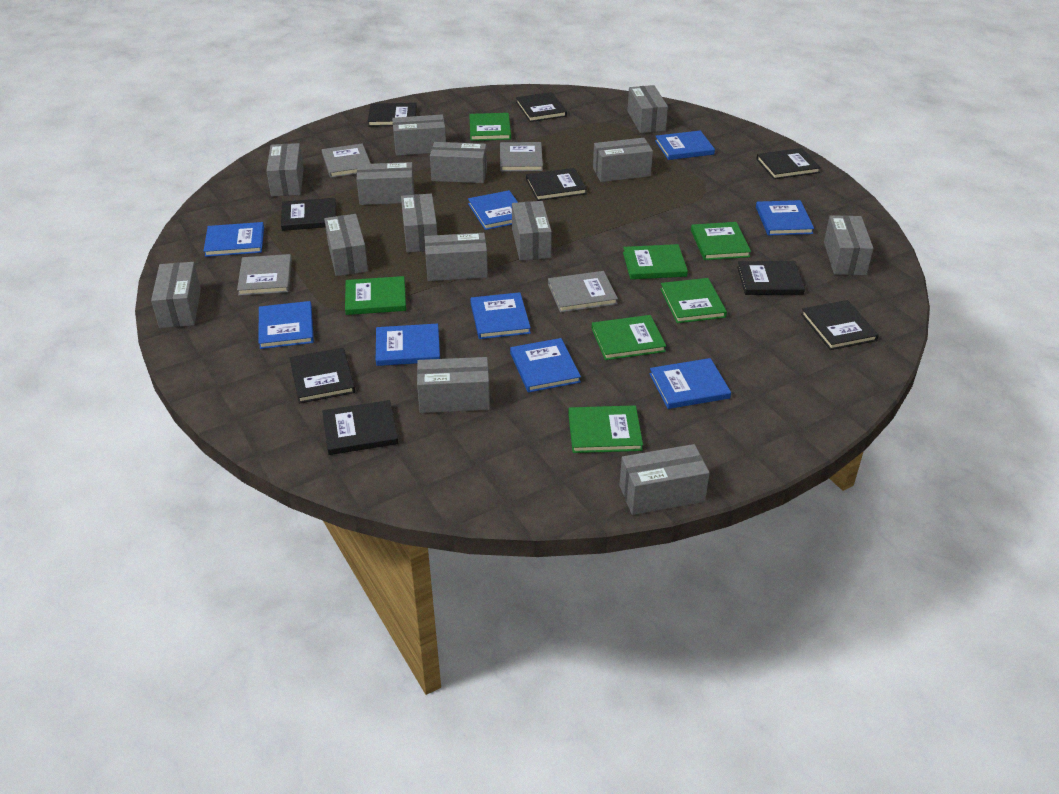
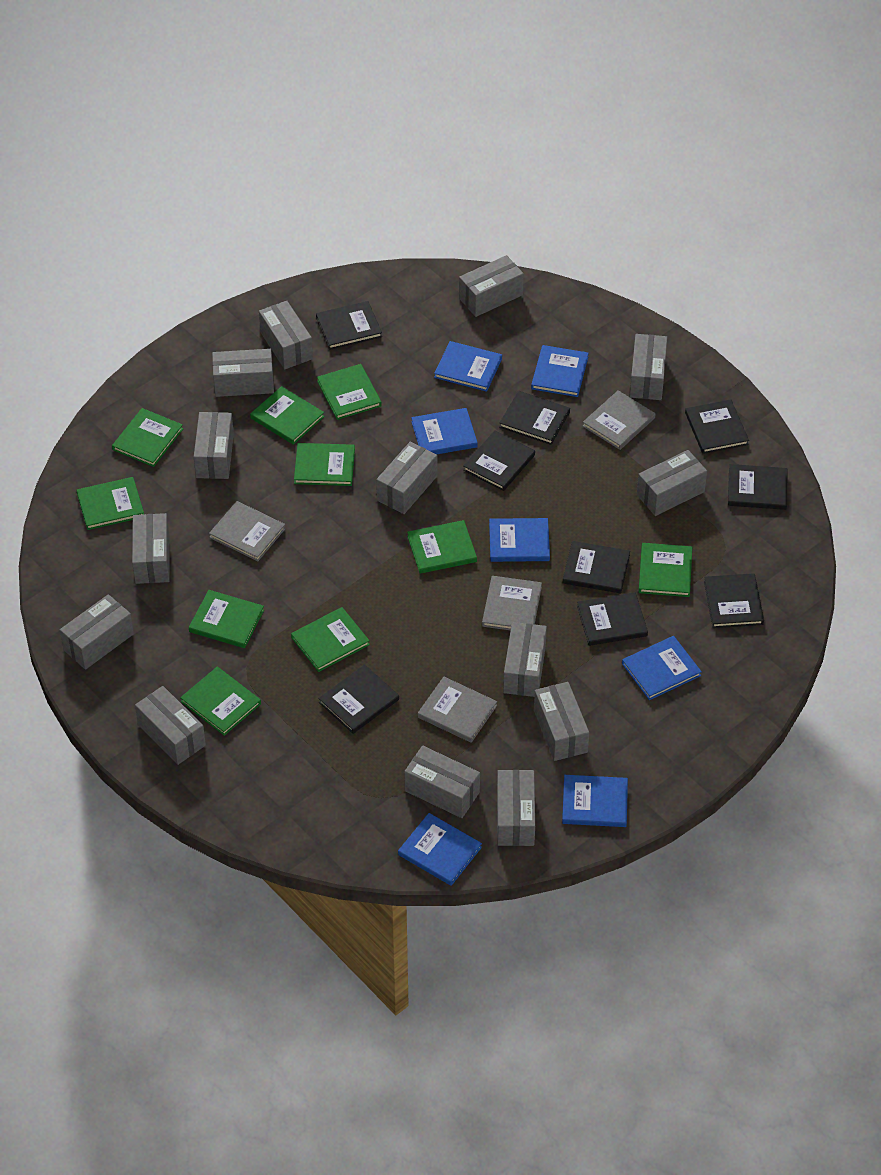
blue book: 9 -> 7
green book: 7 -> 10

